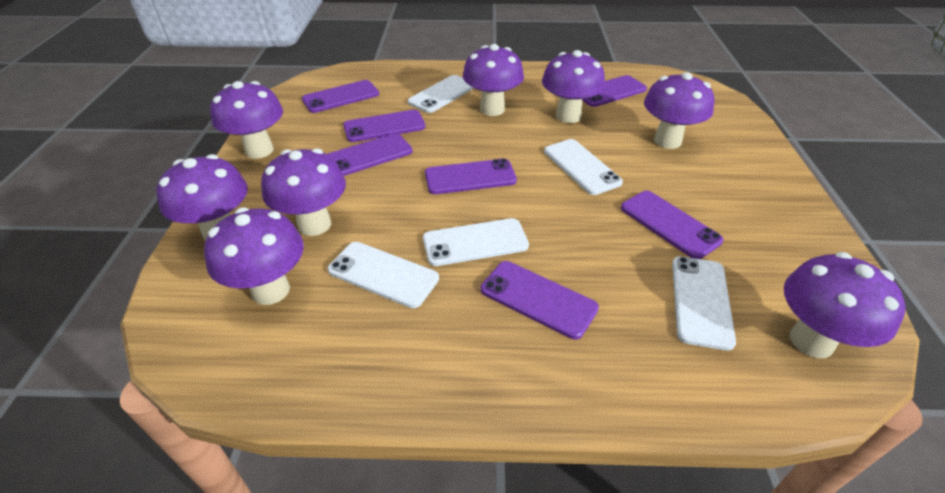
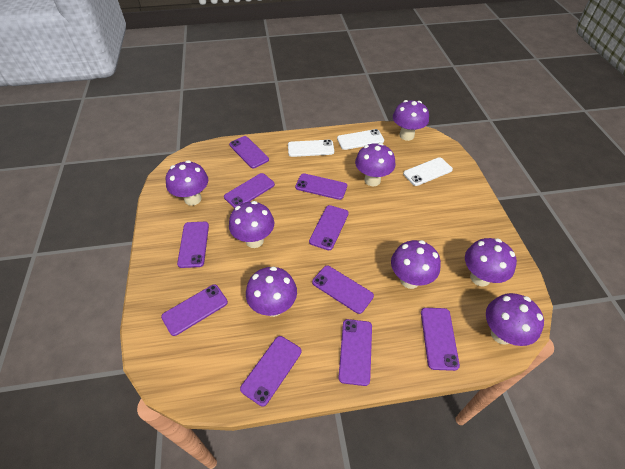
purple phone: 7 -> 10
white phone: 5 -> 3

